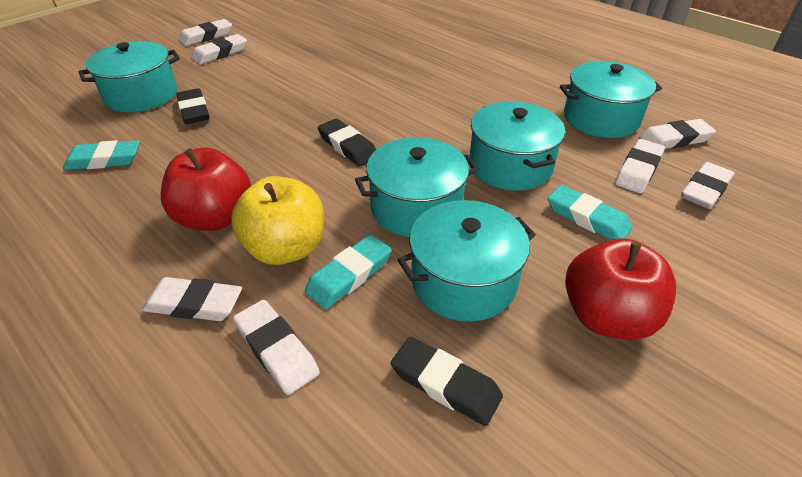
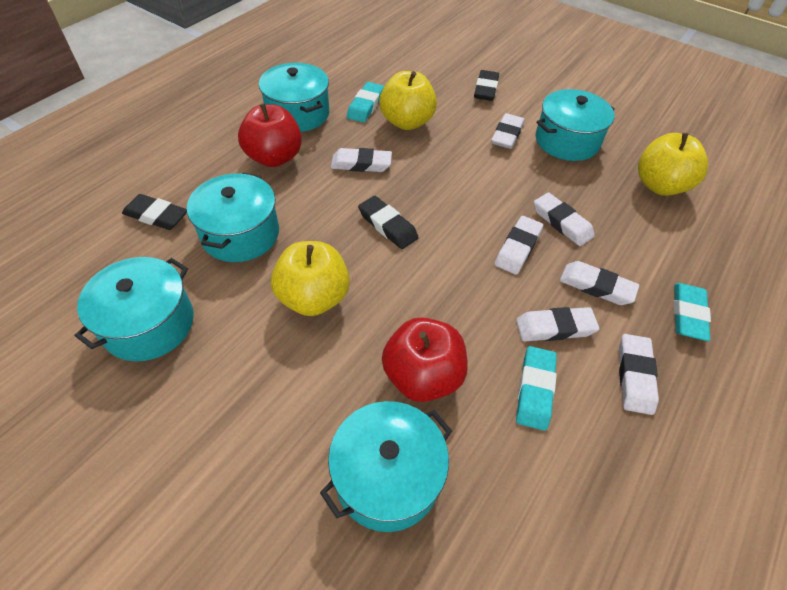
yellow apple: 1 -> 3

